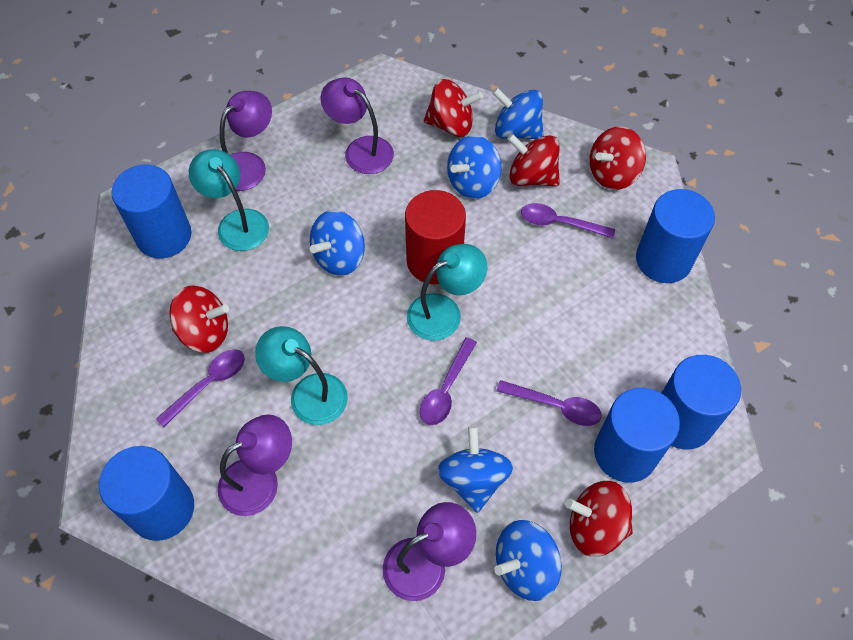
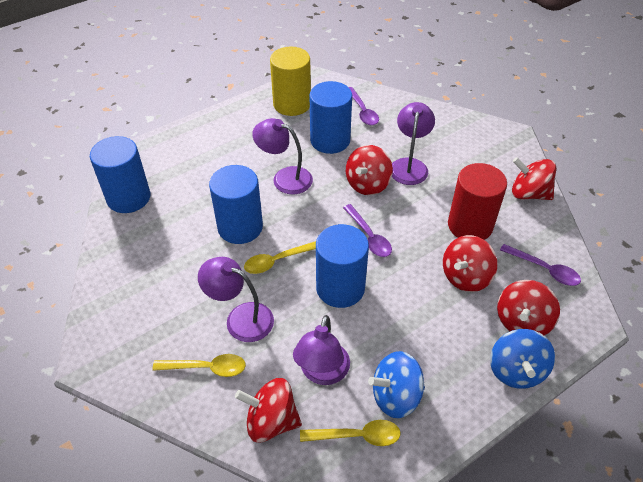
blue cylinder: 5 -> 4
blue spinning top: 5 -> 2
purple spoon: 4 -> 3
turquoise lamp: 3 -> 0
yellow cylinder: 0 -> 1
yellow spoon: 0 -> 3

